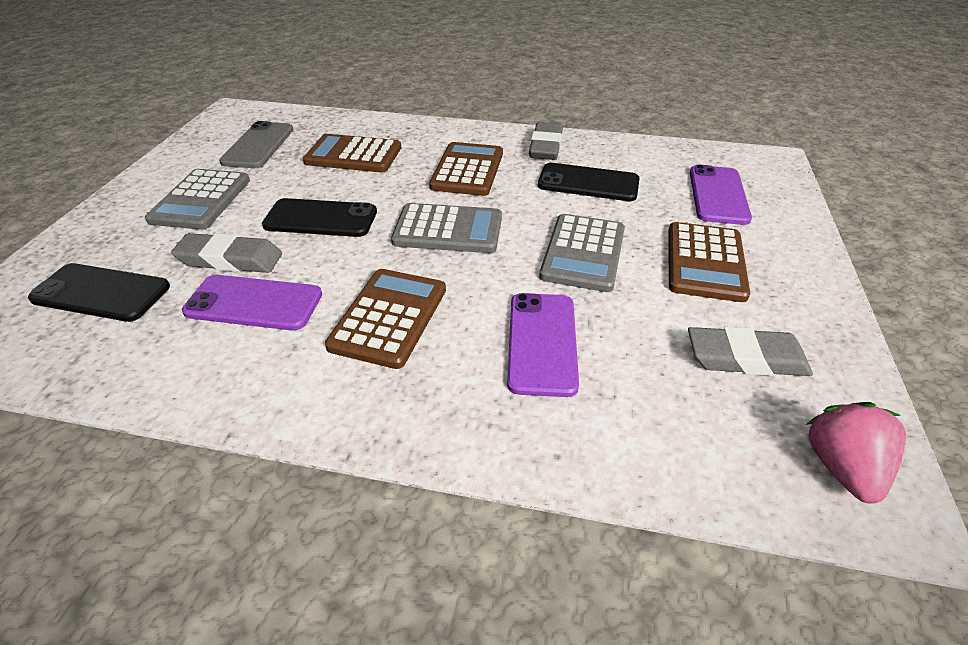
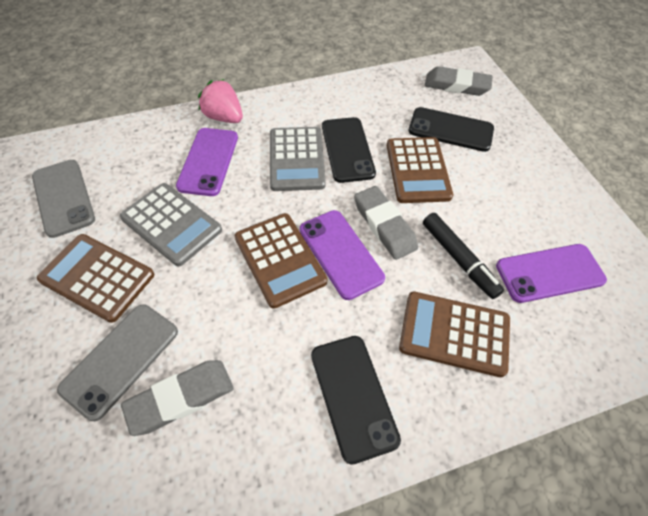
black marker: 0 -> 1
grey calculator: 3 -> 2
grey phone: 1 -> 2

